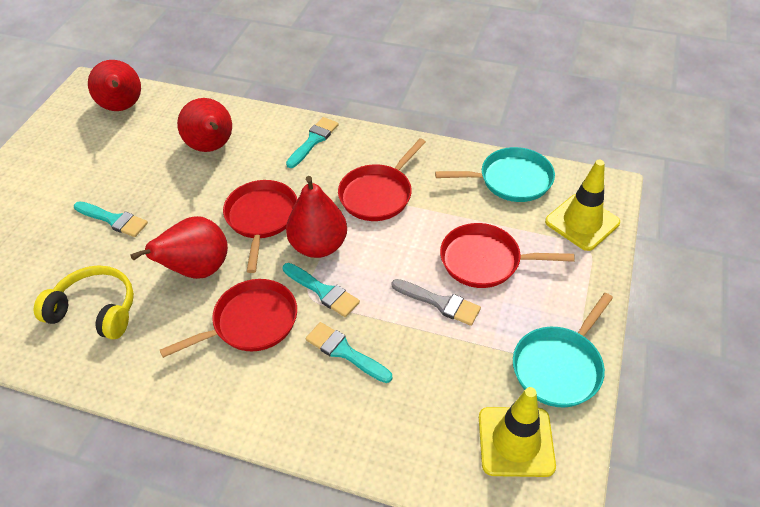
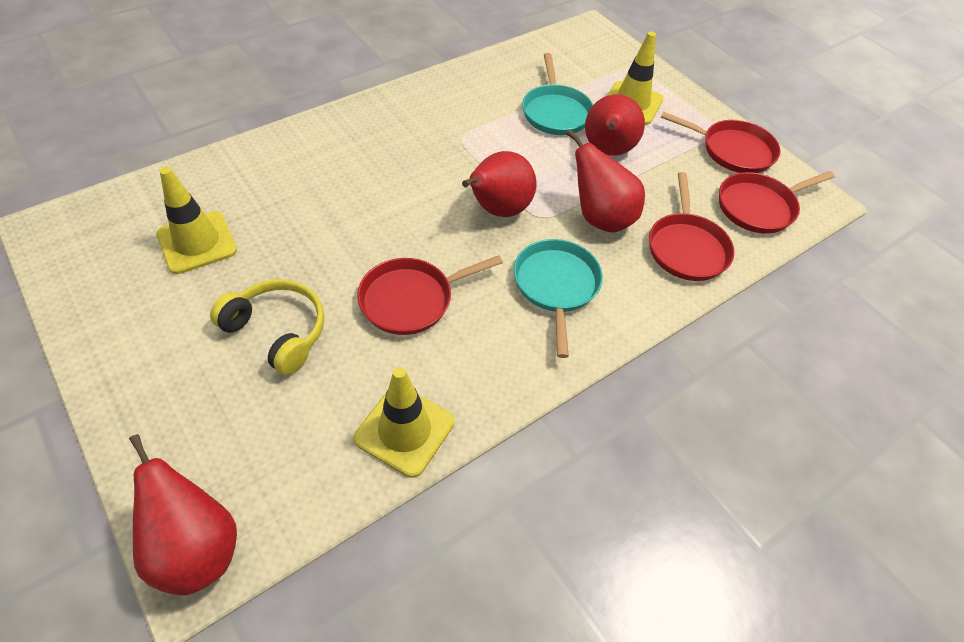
grey brush: 1 -> 0
turquoise brush: 4 -> 0
yellow traffic cone: 2 -> 3

